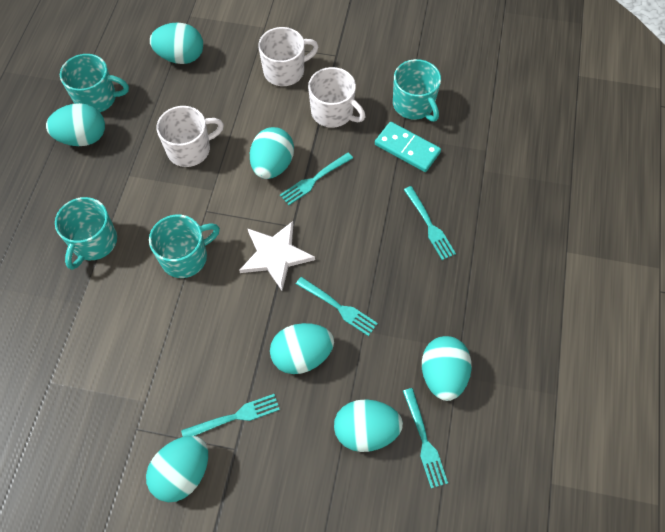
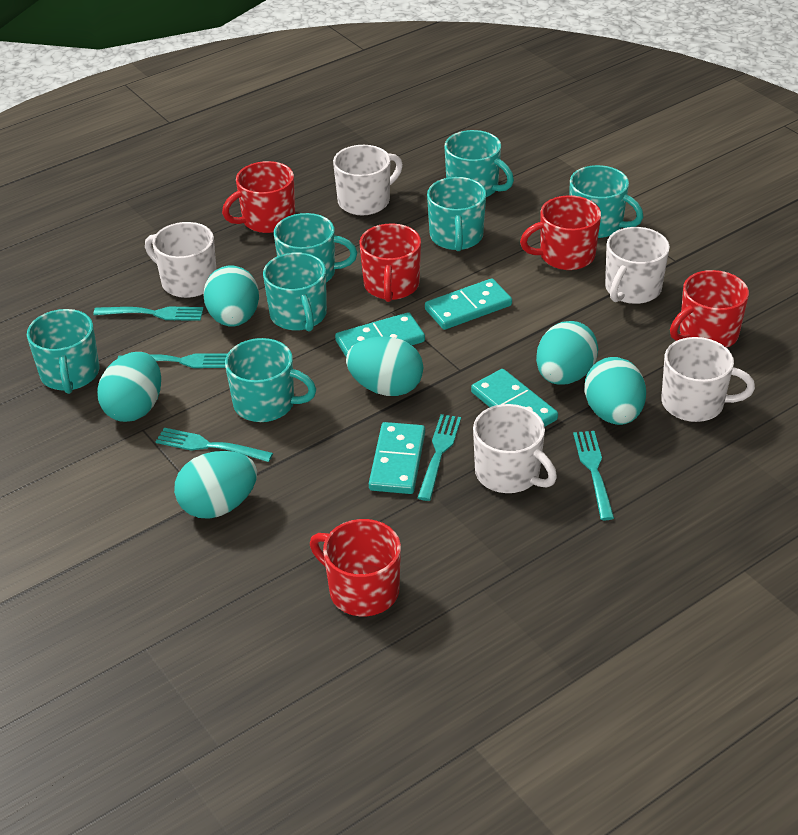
red mug: 0 -> 5
turquoise domino: 1 -> 4
turquoise egg: 7 -> 6
turquoise mug: 4 -> 7
white mug: 3 -> 5
white star: 1 -> 0

